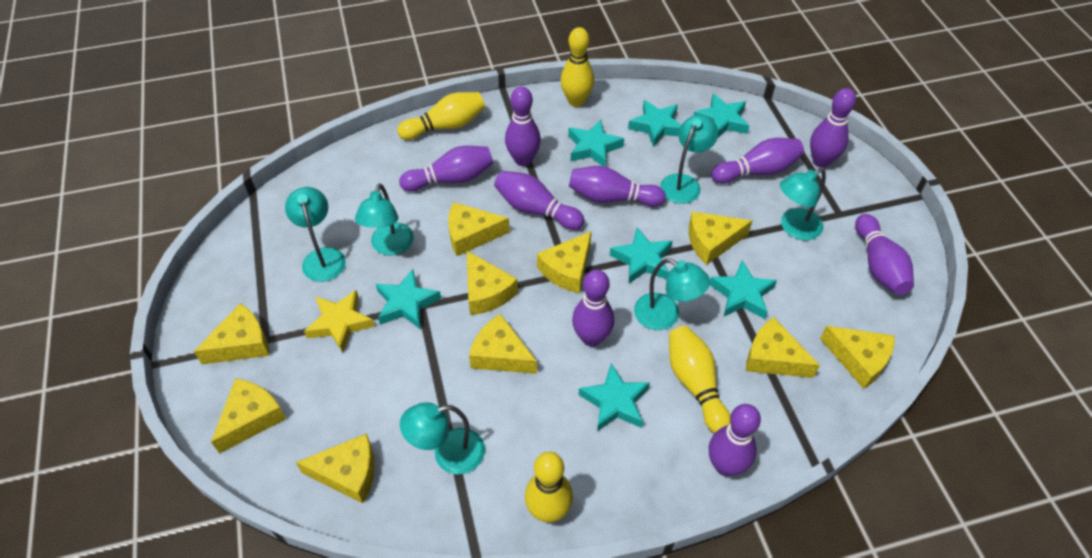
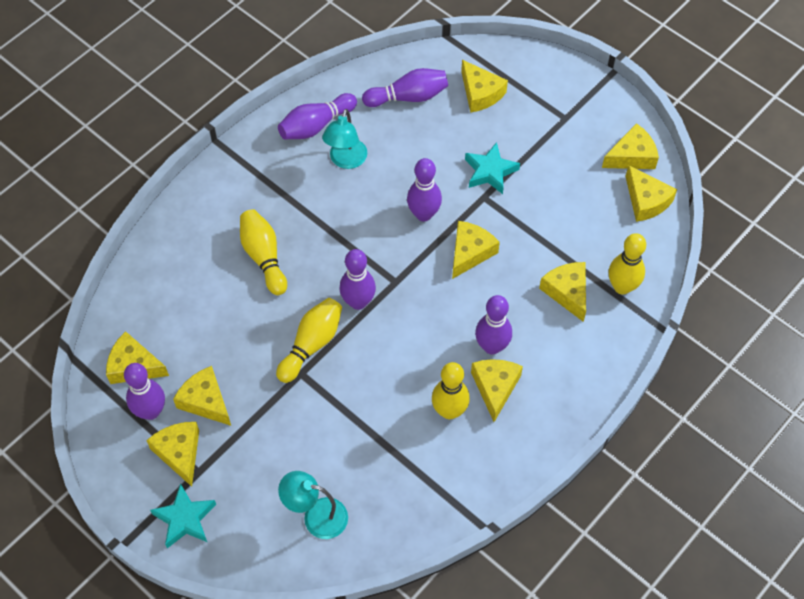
purple bowling pin: 9 -> 6
turquoise lamp: 6 -> 2
turquoise star: 7 -> 2
yellow cheese: 10 -> 9
yellow star: 1 -> 0

